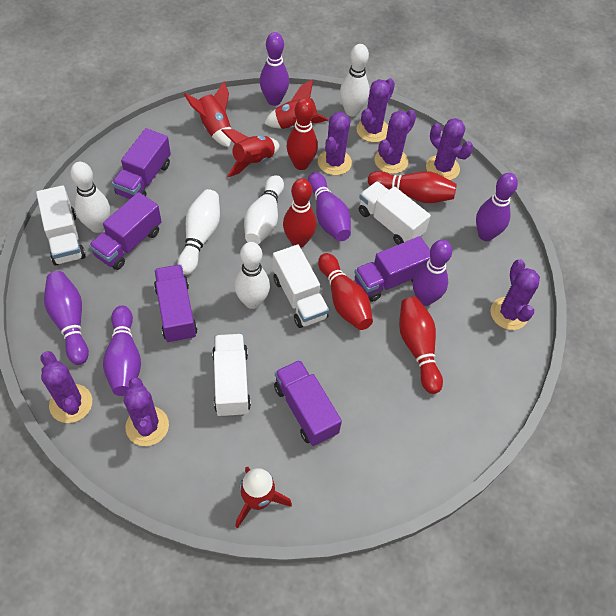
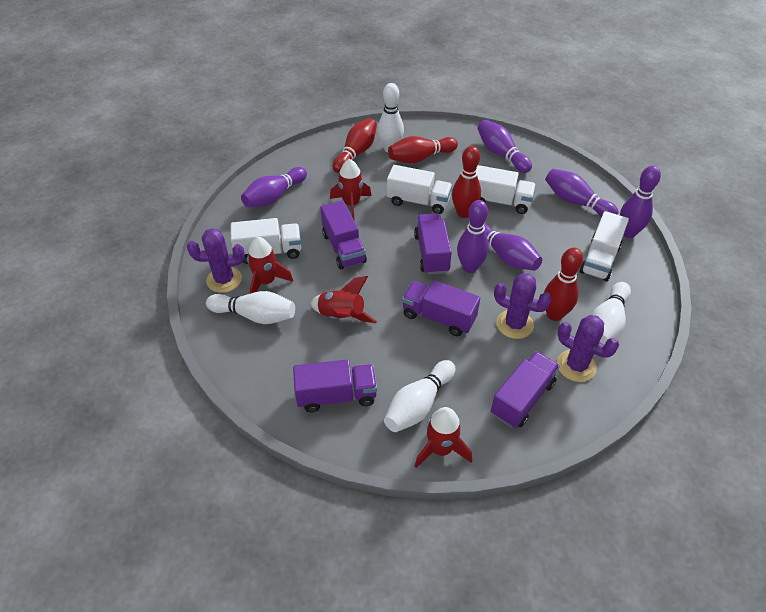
purple cactus: 7 -> 3
red bowling pin: 5 -> 4
white bowling pin: 5 -> 4

